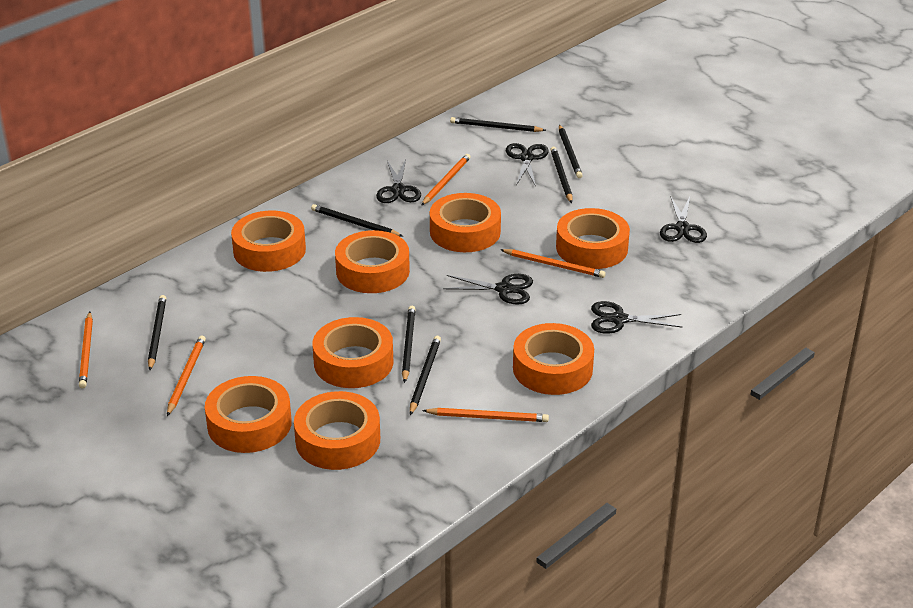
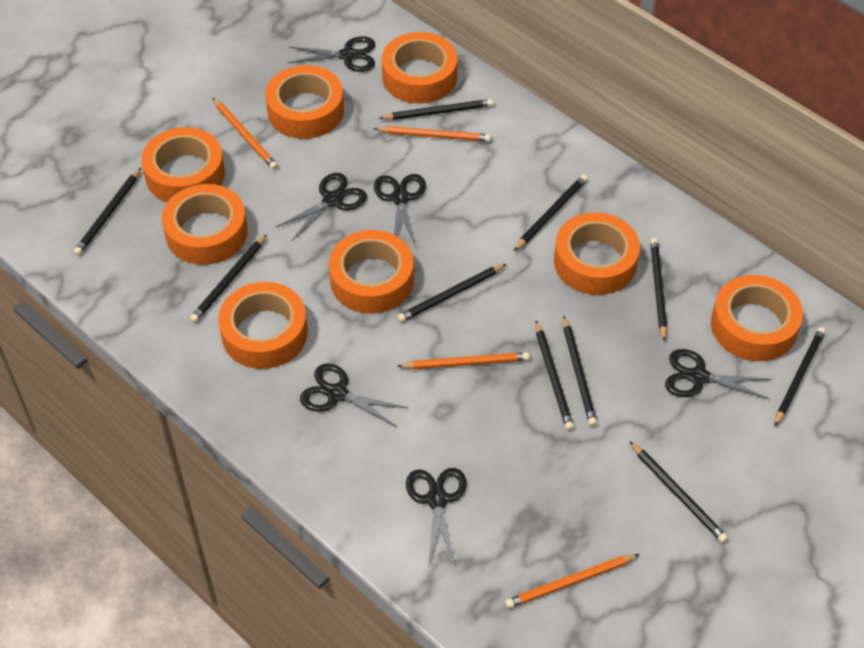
black pencil: 7 -> 10
black scissors: 5 -> 6
orange pencil: 5 -> 4

